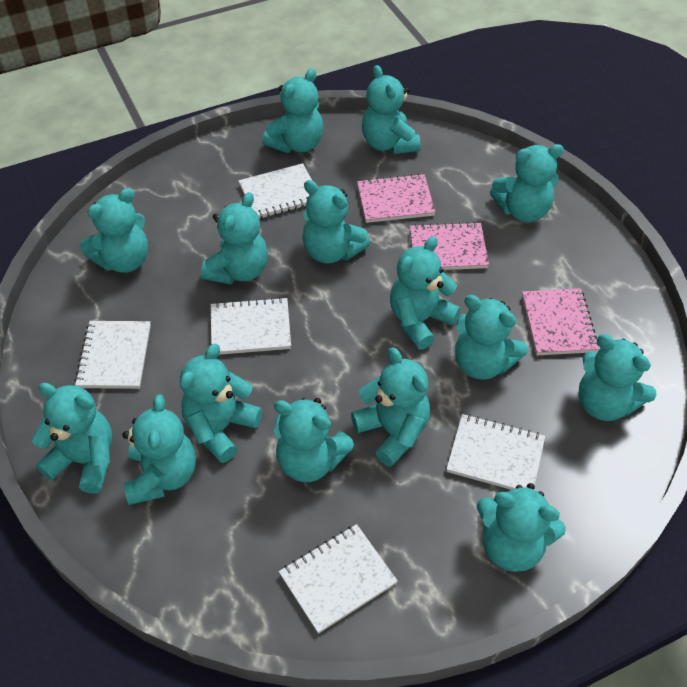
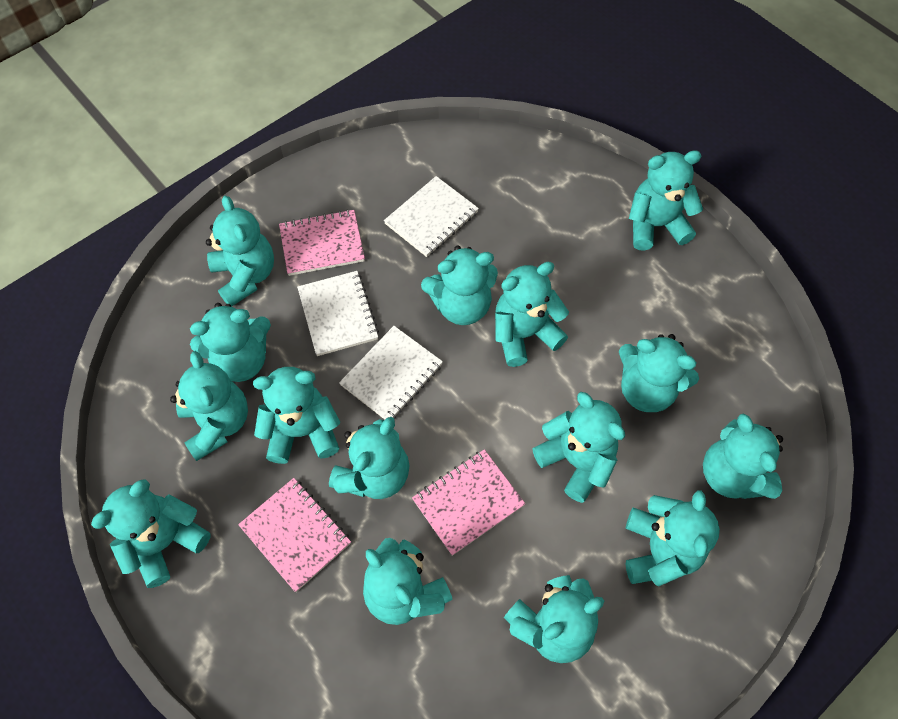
white notebook: 5 -> 3

